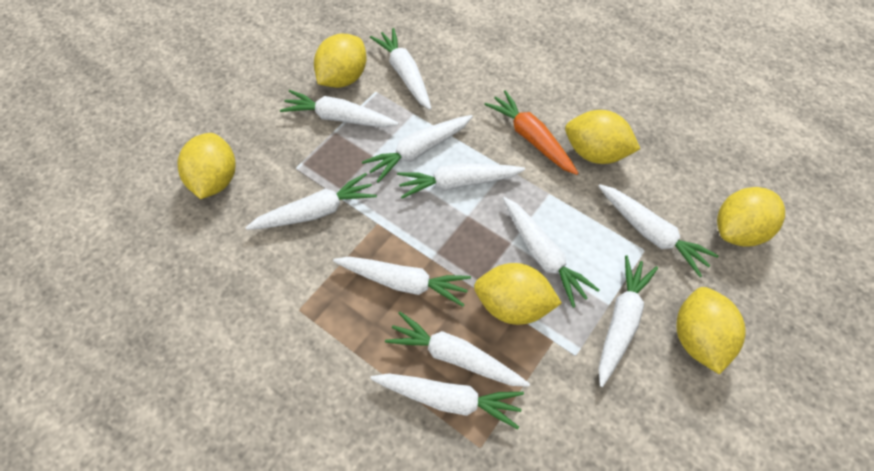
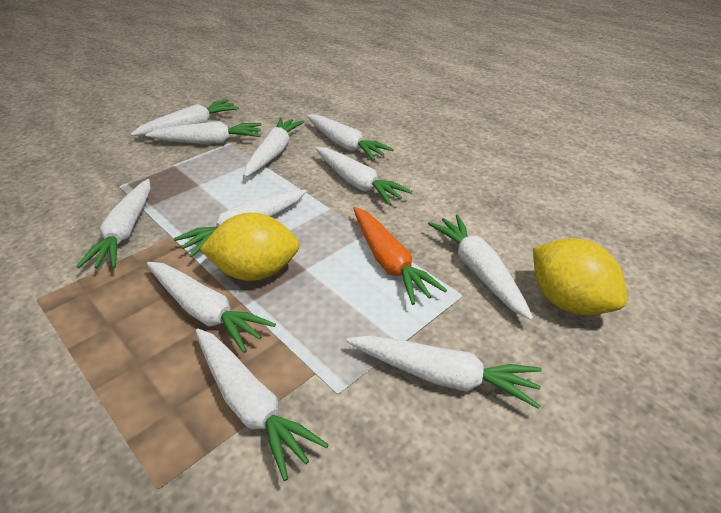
yellow lemon: 6 -> 2

